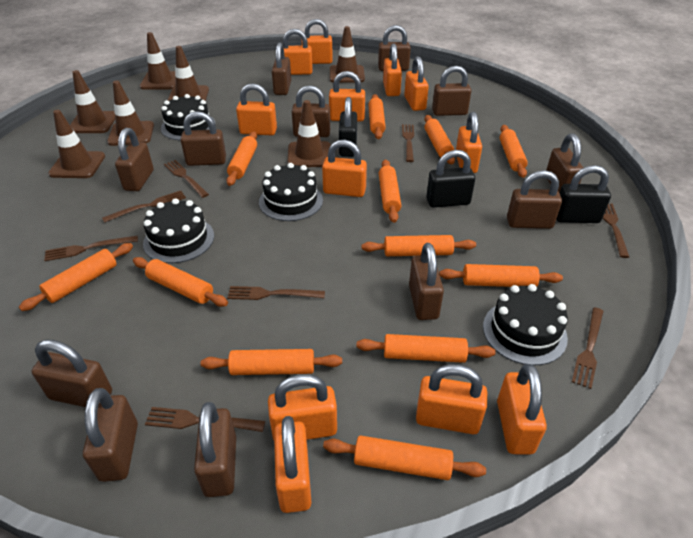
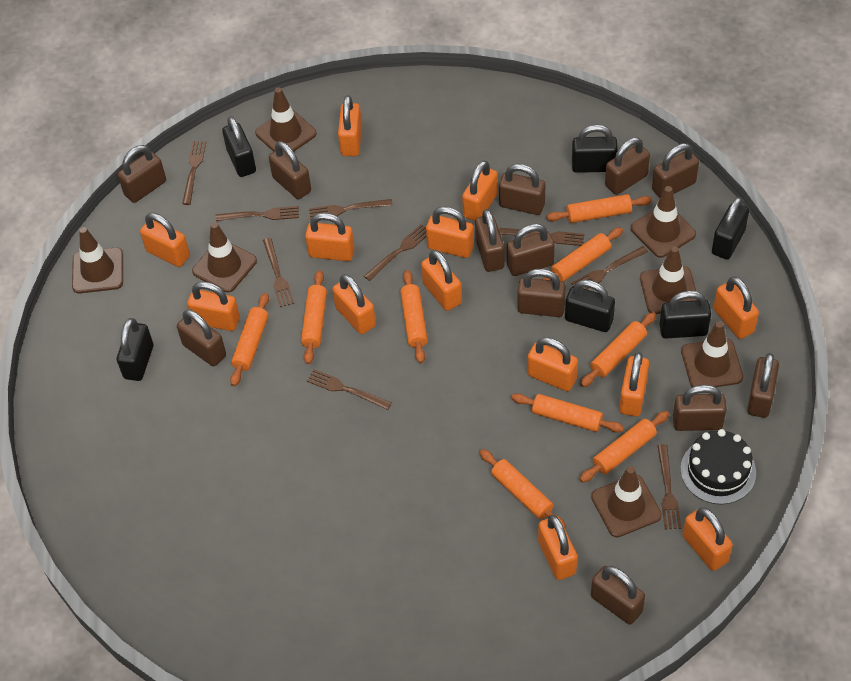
black cake: 4 -> 1
black padlock: 3 -> 6
brown fork: 8 -> 9
orange padlock: 12 -> 13
orange rolling pin: 12 -> 9

